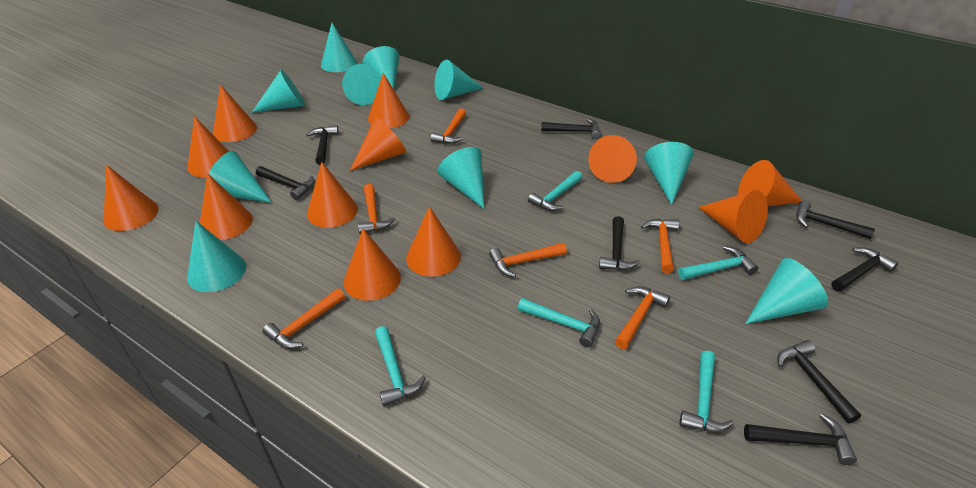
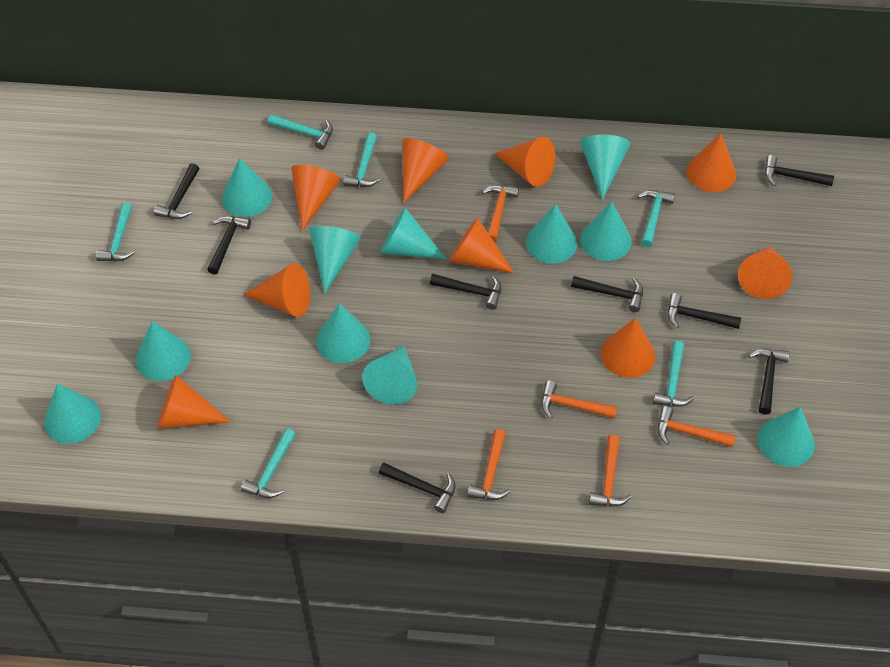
orange cone: 12 -> 9
orange hammer: 6 -> 5
turquoise cone: 10 -> 11
turquoise hammer: 5 -> 6

